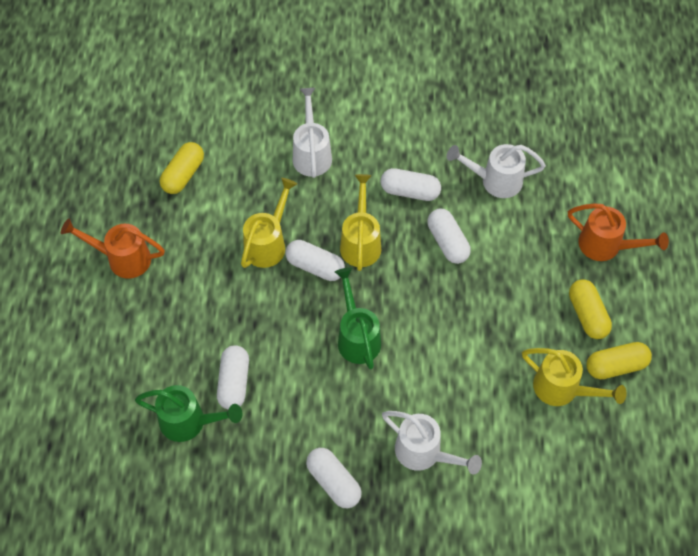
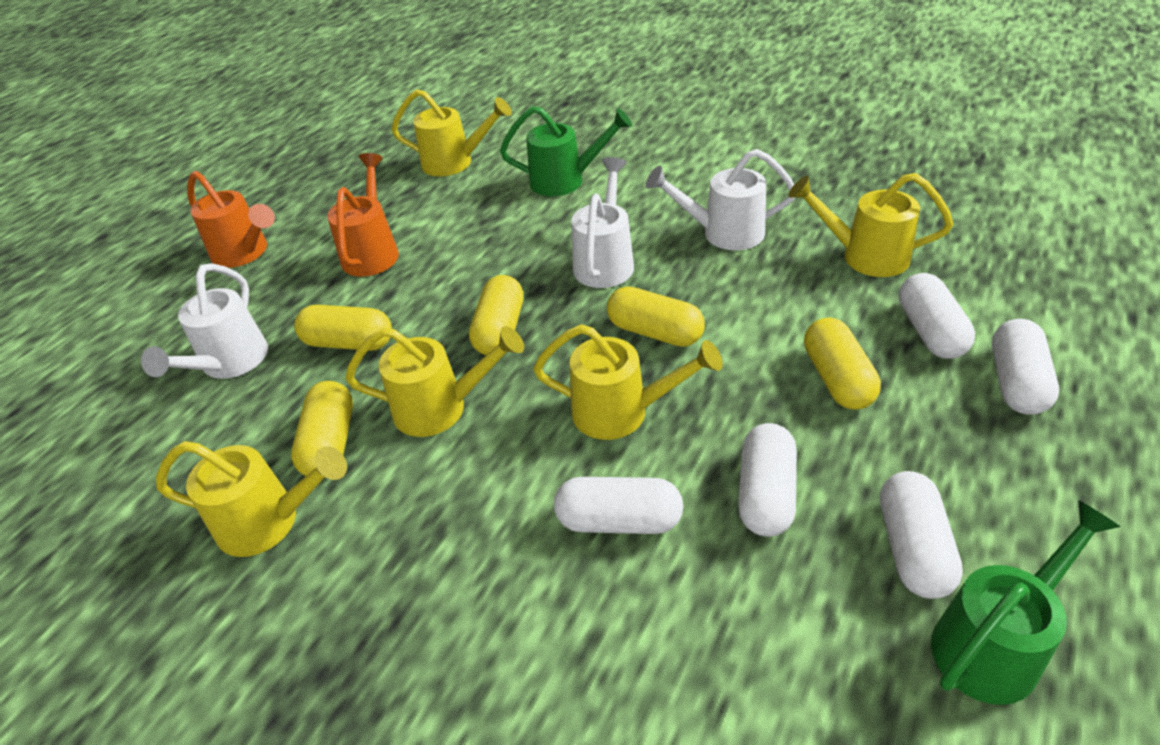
yellow capsule: 3 -> 5
yellow watering can: 3 -> 5

